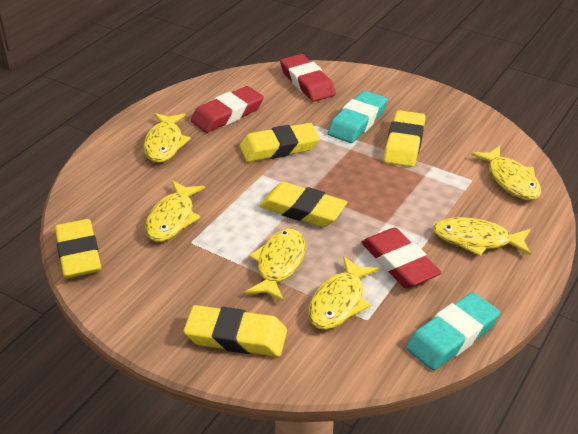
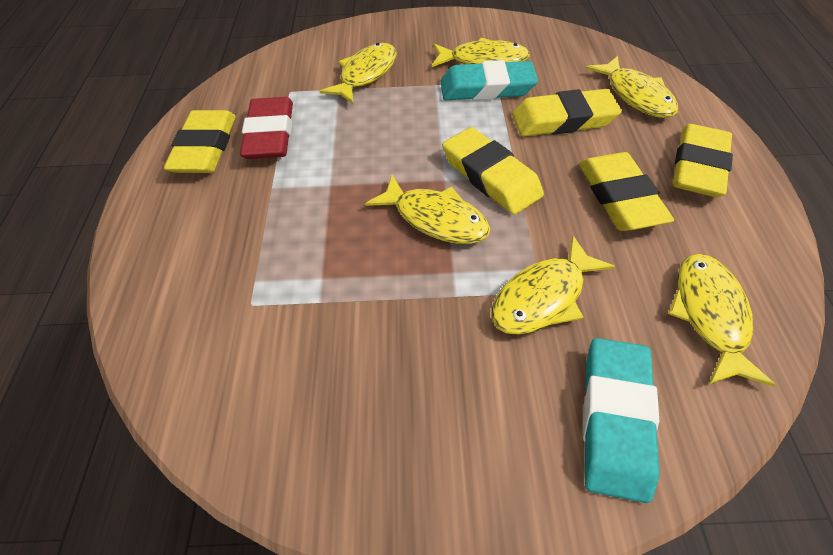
red eraser: 3 -> 1

